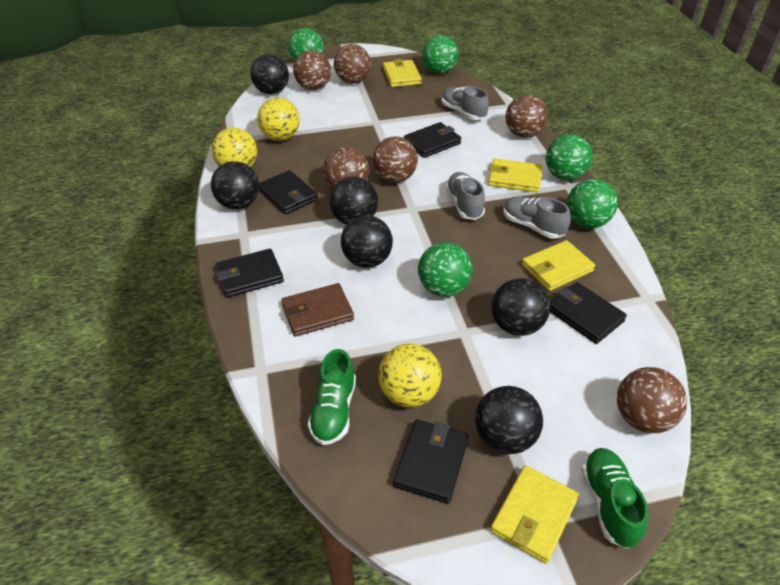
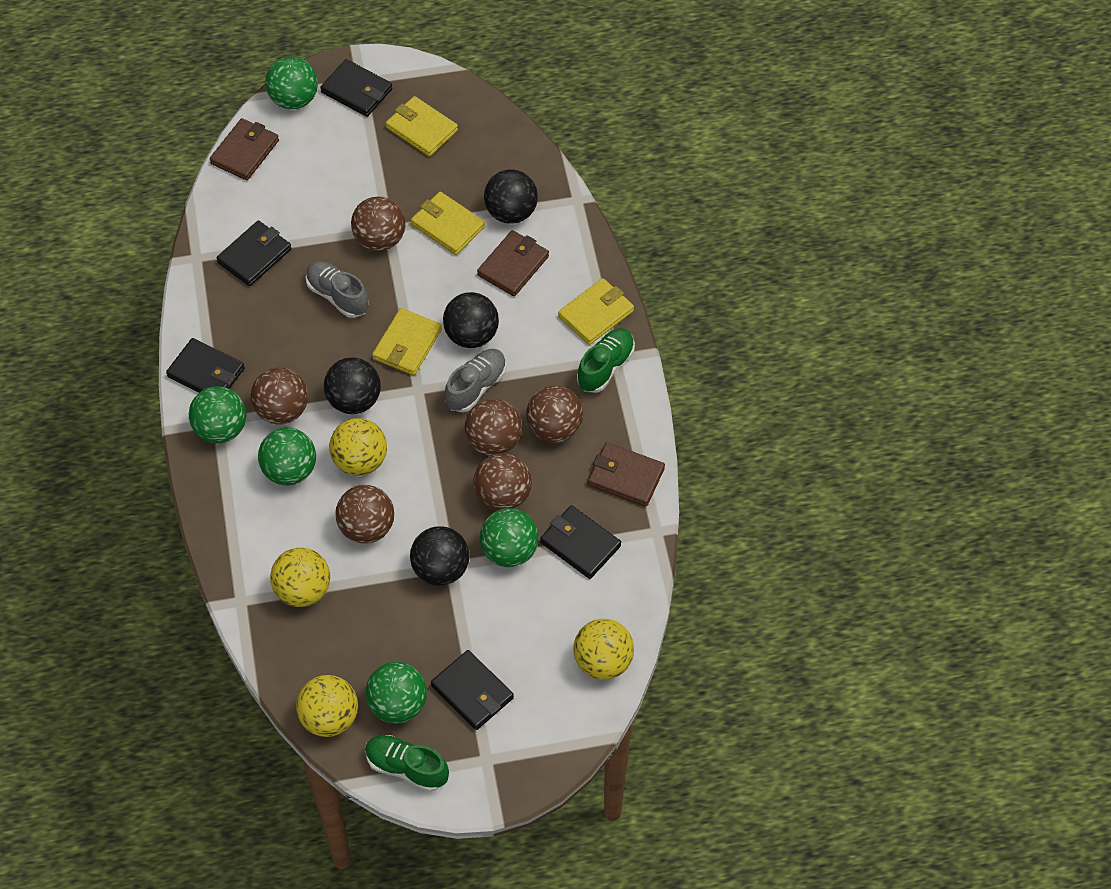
black ball: 6 -> 4
brown wallet: 1 -> 3
grey shoe: 3 -> 2
yellow ball: 3 -> 4

